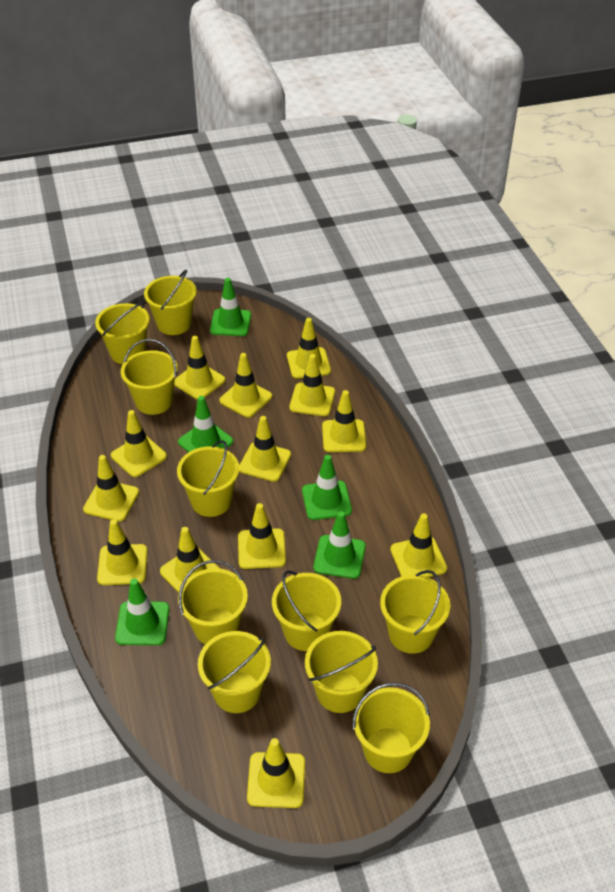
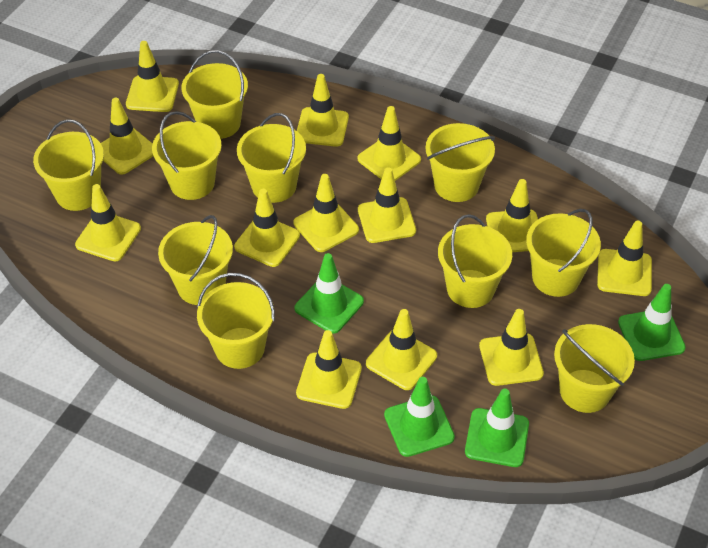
green traffic cone: 5 -> 4

